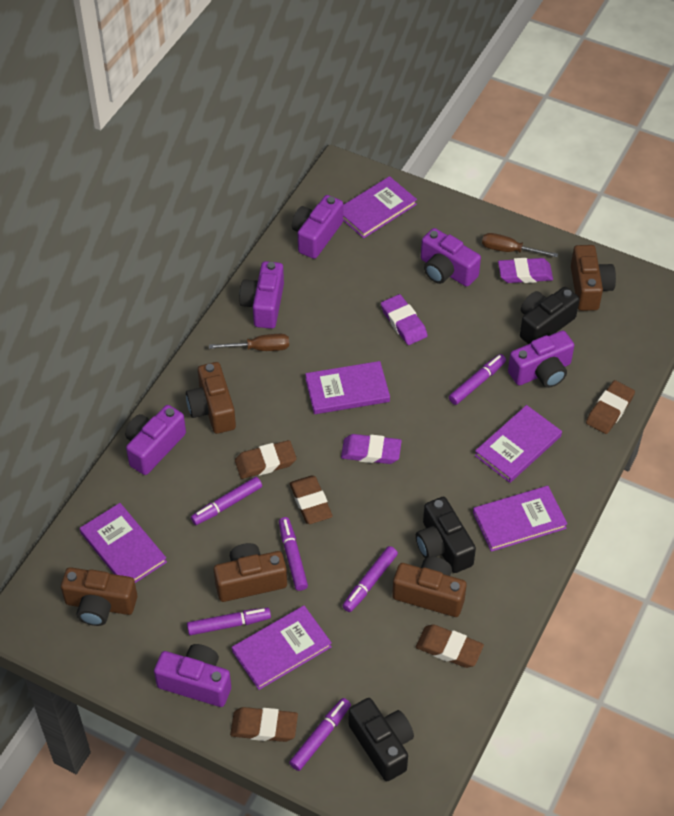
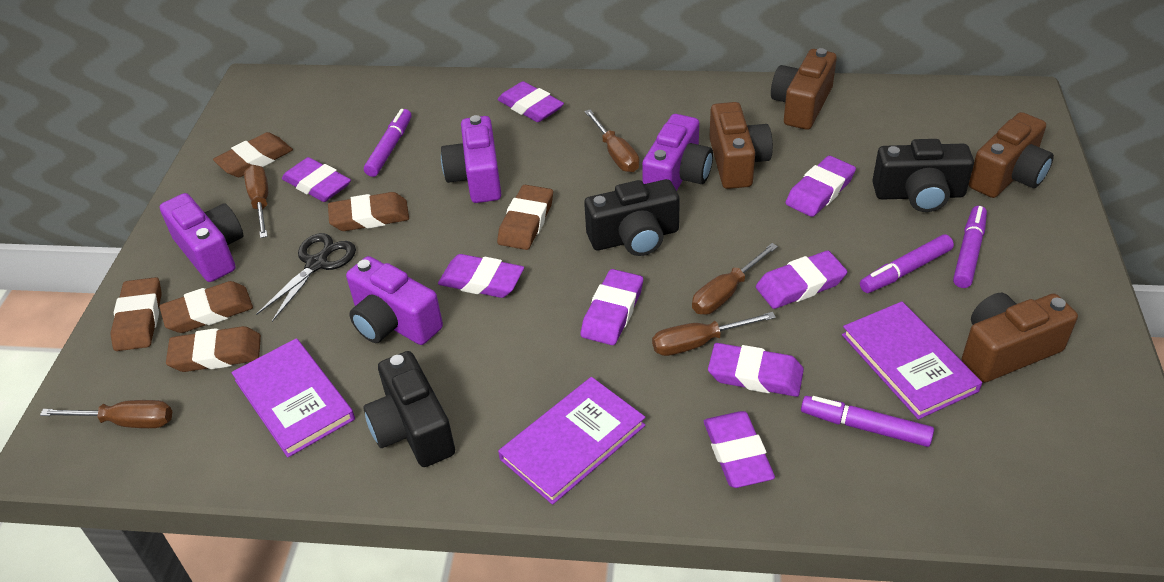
black scissors: 0 -> 1
brown camera: 5 -> 4
brown eraser: 5 -> 6
brown screwdriver: 2 -> 5
purple book: 6 -> 3
purple camera: 6 -> 4
purple eraser: 3 -> 8
purple marker: 6 -> 4

